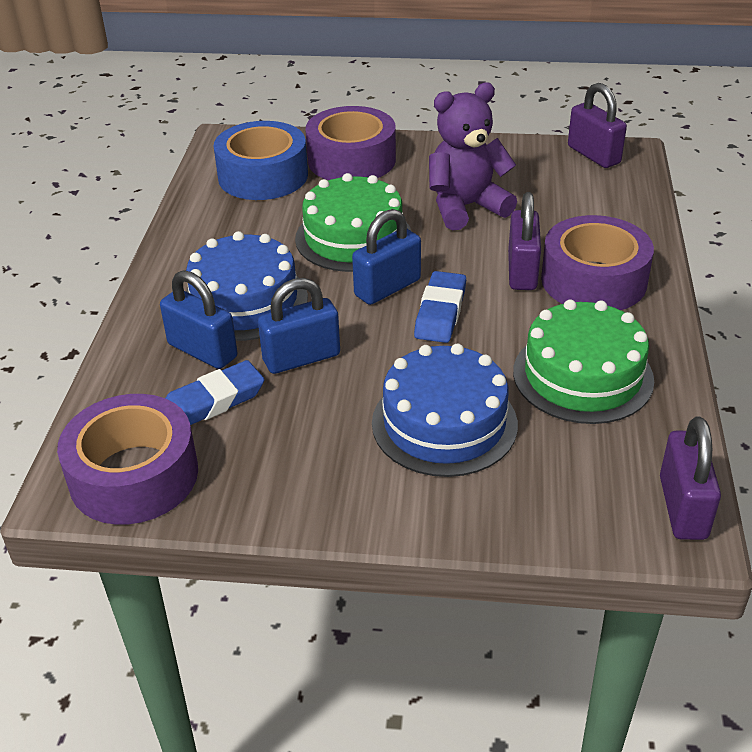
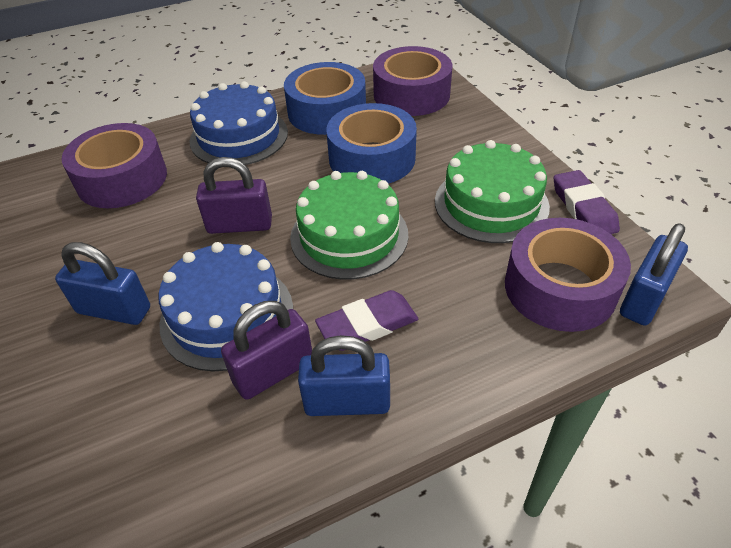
blue eraser: 2 -> 0
blue tape: 1 -> 2
purple eraser: 0 -> 2
purple padlock: 3 -> 2
purple teddy bear: 1 -> 0

